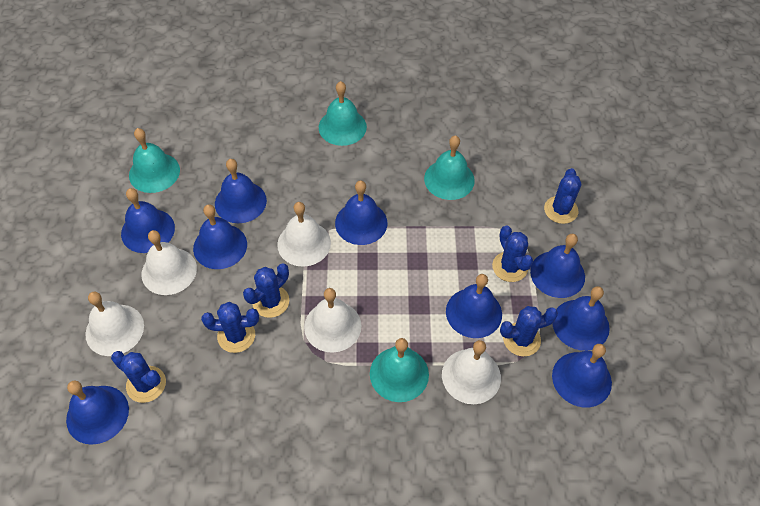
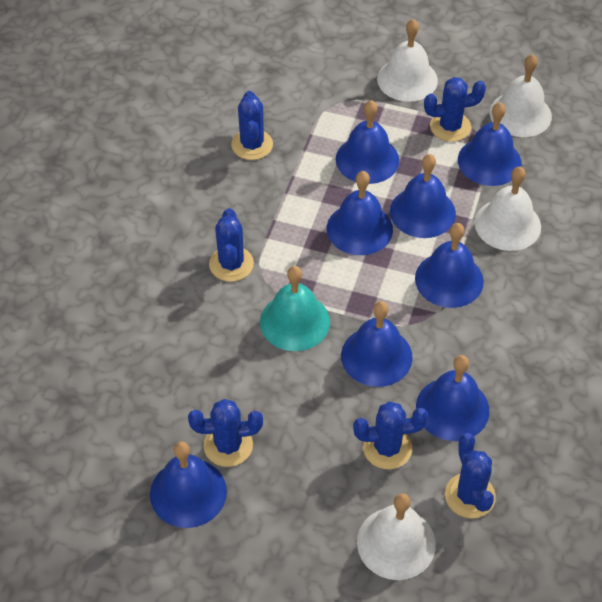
blue bell: 9 -> 8
turquoise bell: 4 -> 1
white bell: 5 -> 4

